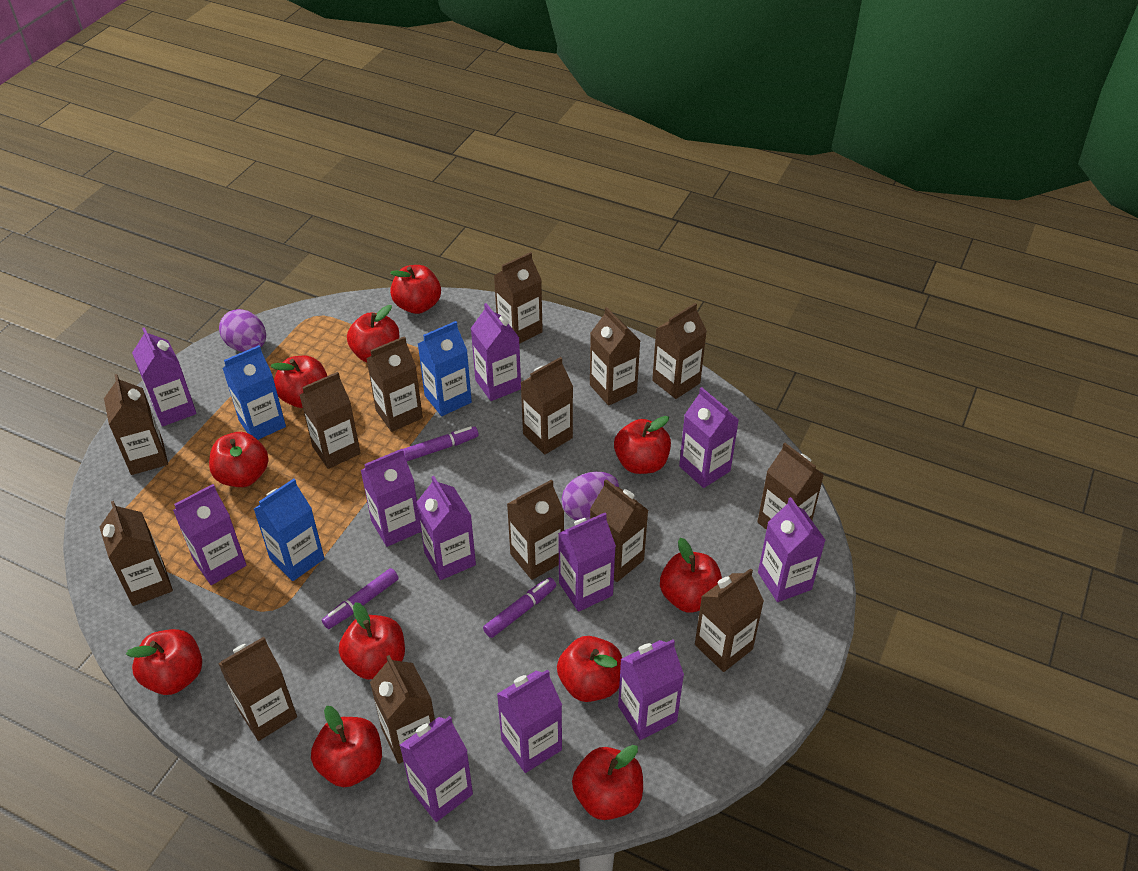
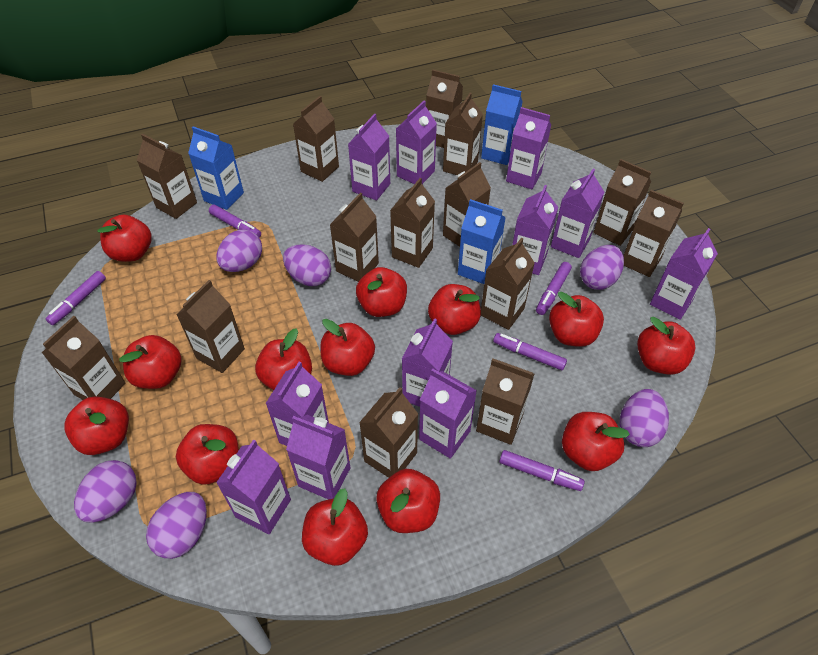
purple egg: 2 -> 6
purple marker: 3 -> 5
red apple: 11 -> 13

